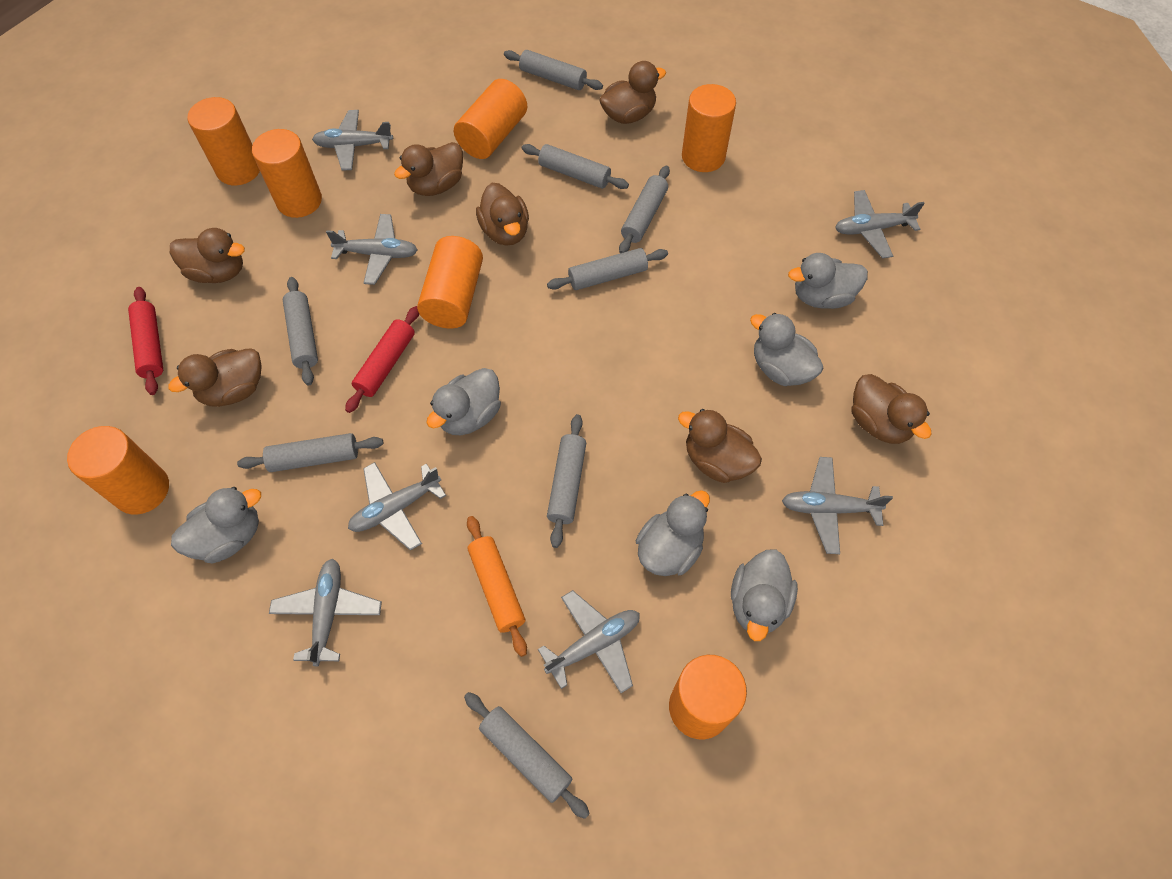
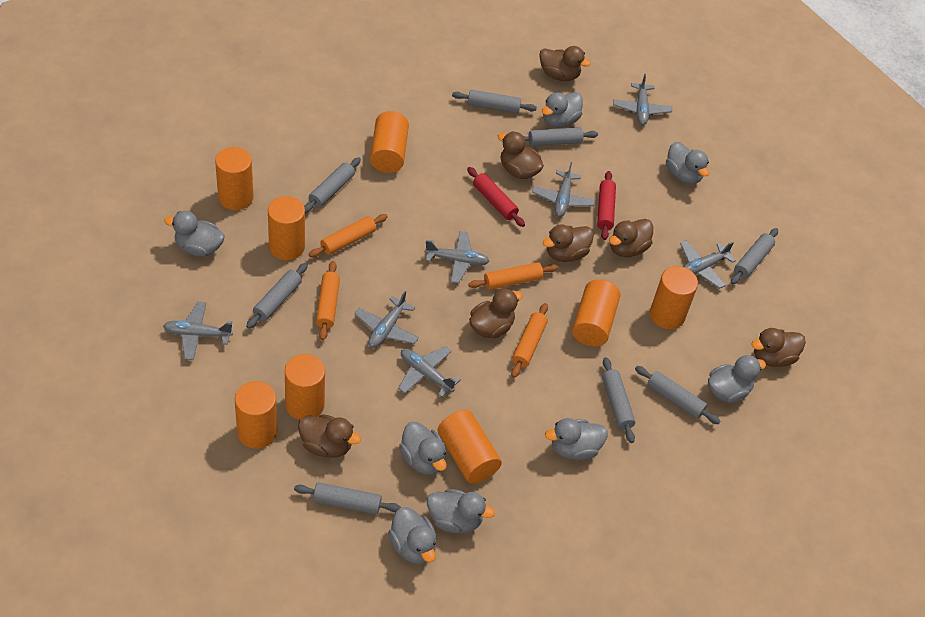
grey duck: 6 -> 8
orange cylinder: 7 -> 8
orange rolling pin: 1 -> 4

